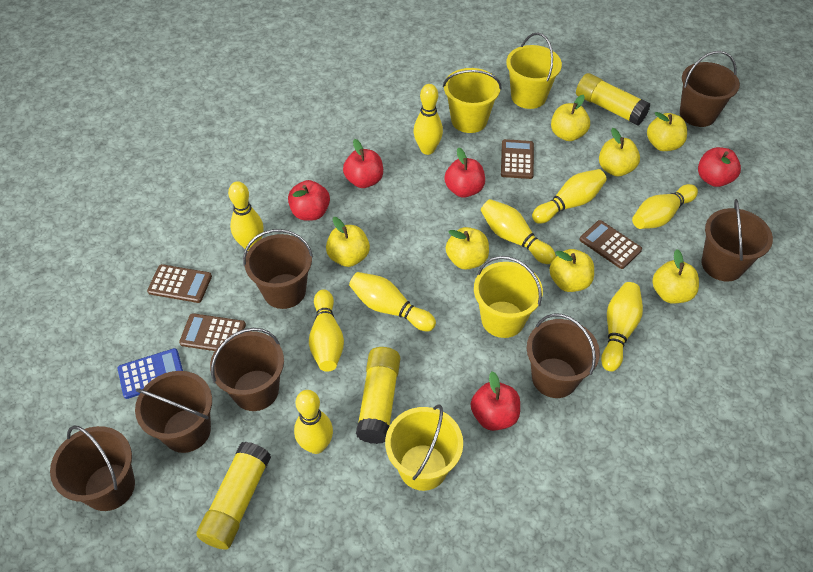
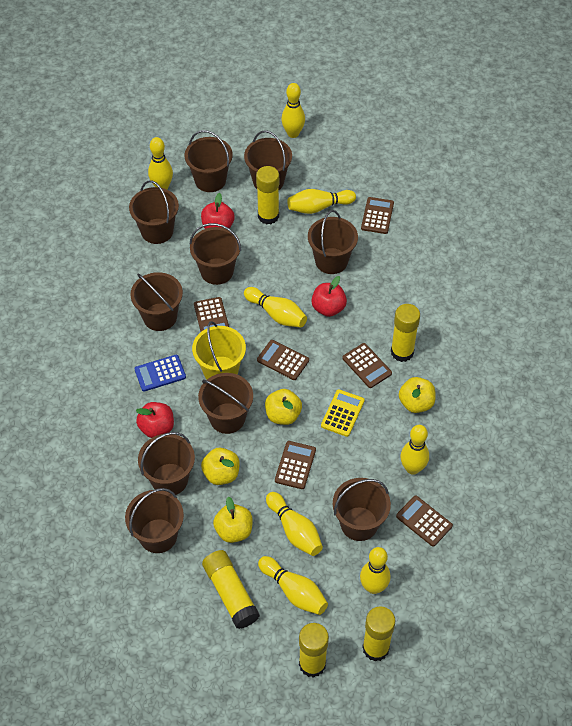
brown bucket: 7 -> 10
brown calculator: 4 -> 6
red apple: 5 -> 3
yellow apple: 7 -> 4
yellow bowling pin: 9 -> 8
yellow bucket: 4 -> 1
yellow calculator: 0 -> 1
yellow glue stick: 3 -> 5

